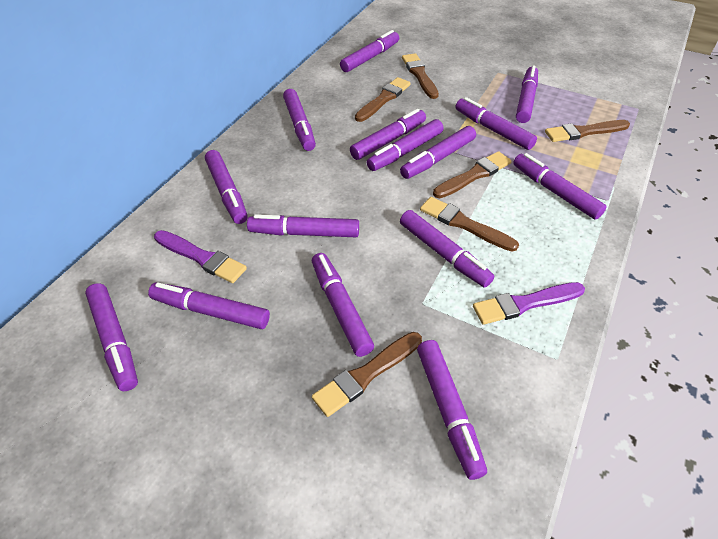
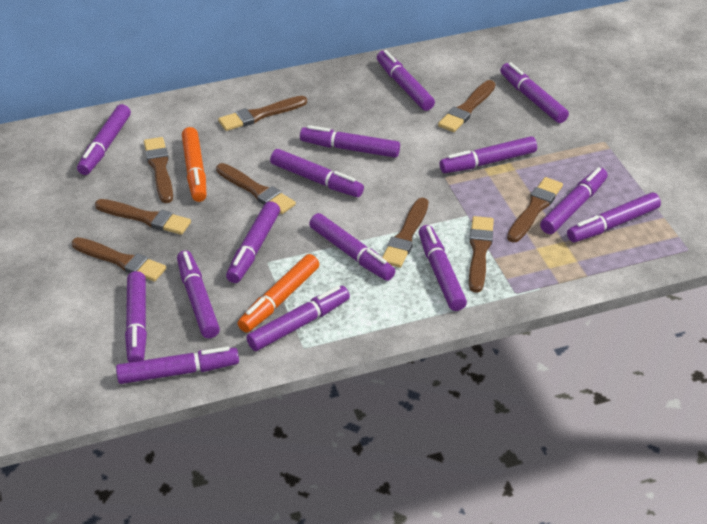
brown brush: 6 -> 9
orange marker: 0 -> 2
purple brush: 2 -> 0

